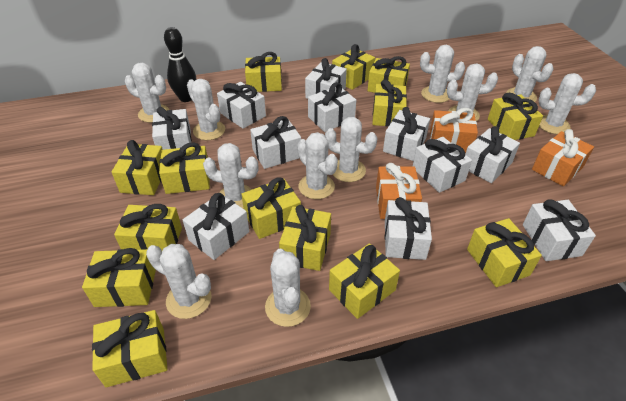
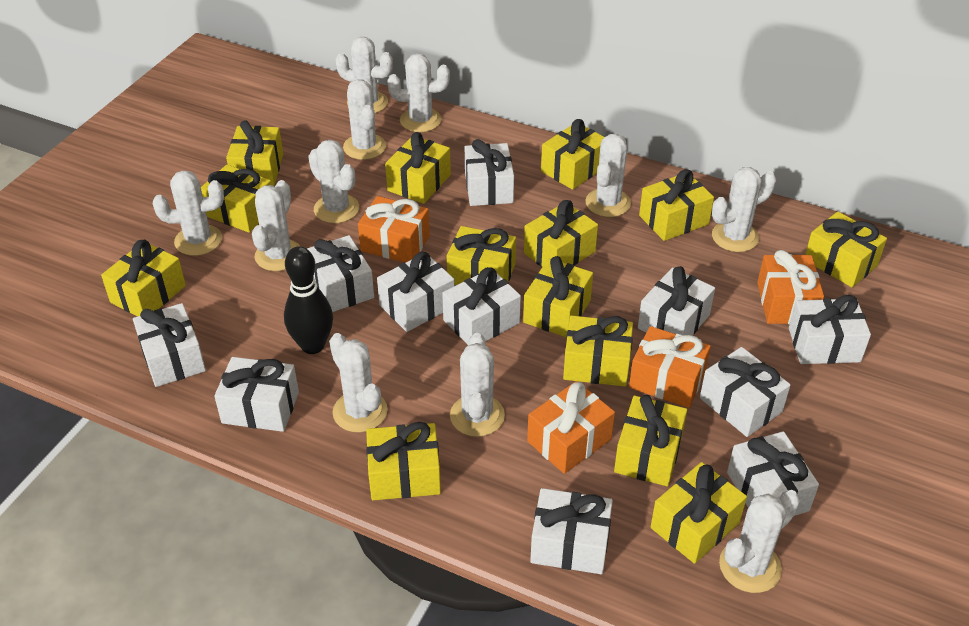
orange gift: 3 -> 4

